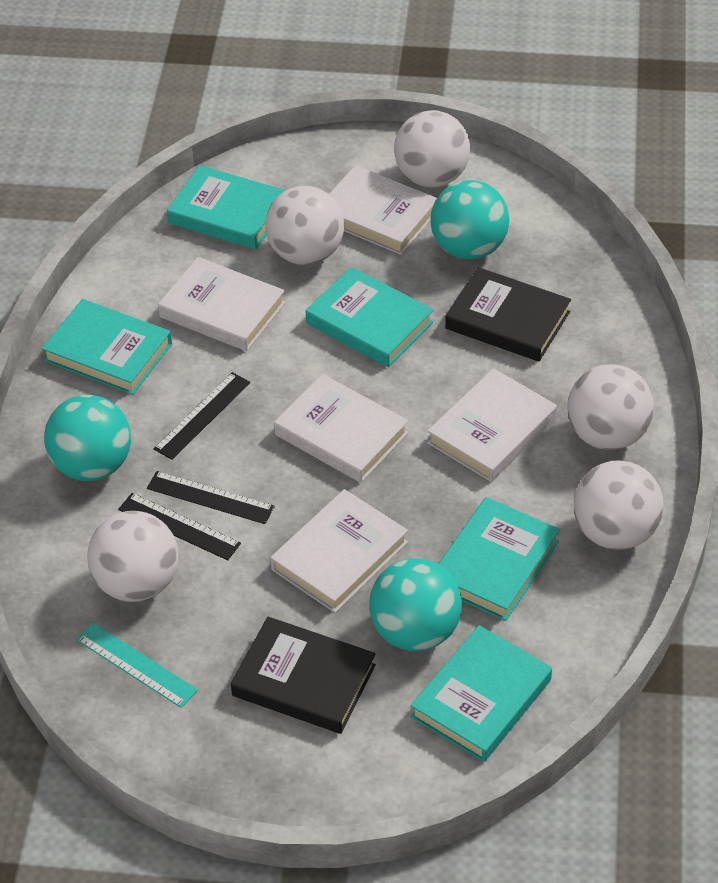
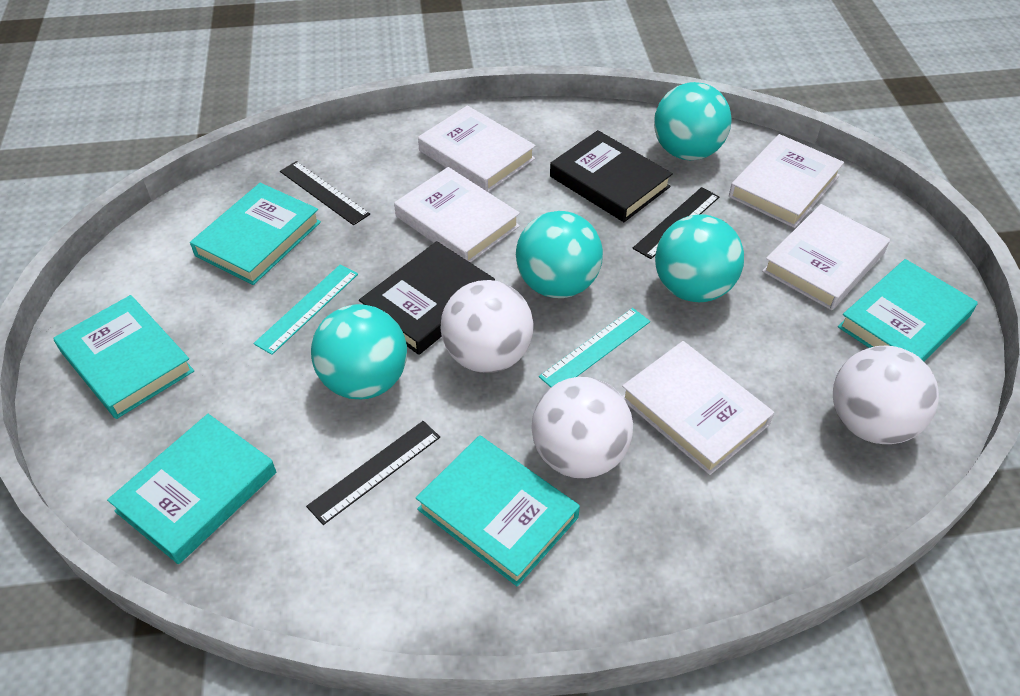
turquoise ball: 3 -> 4
turquoise ruler: 1 -> 2
white ball: 5 -> 3

